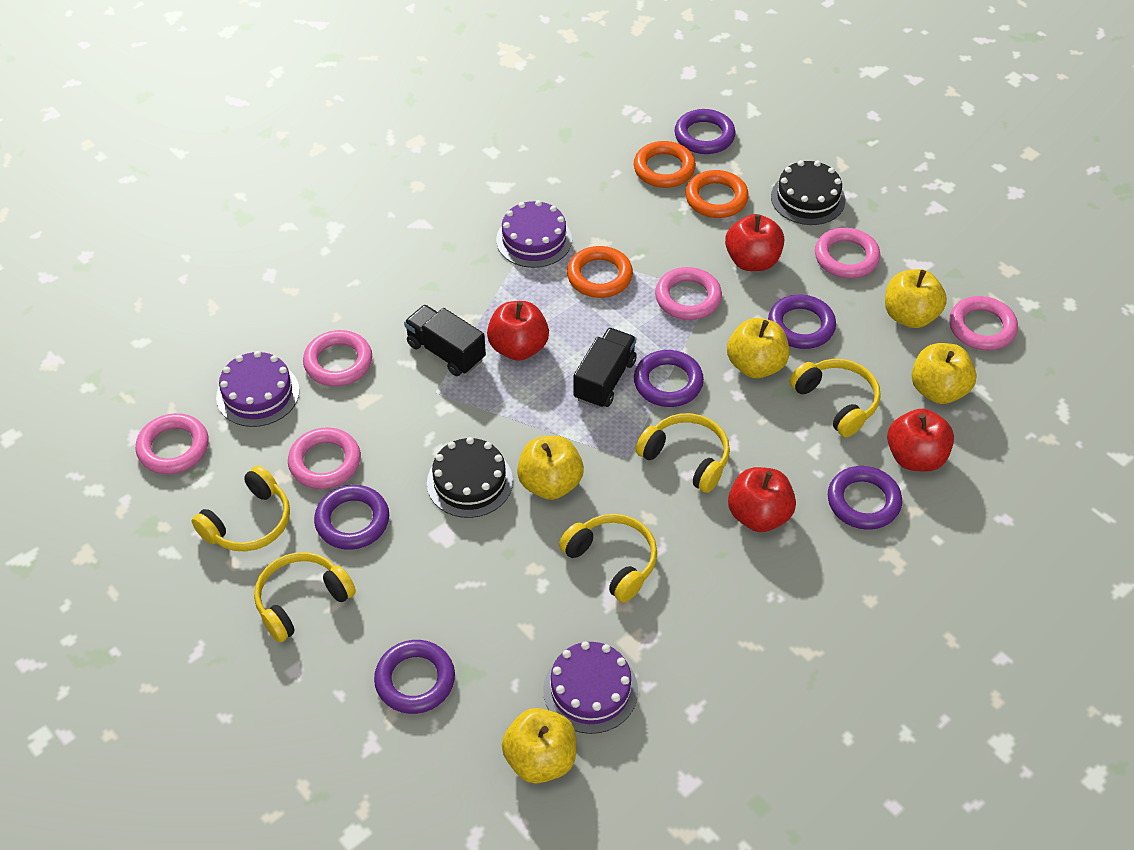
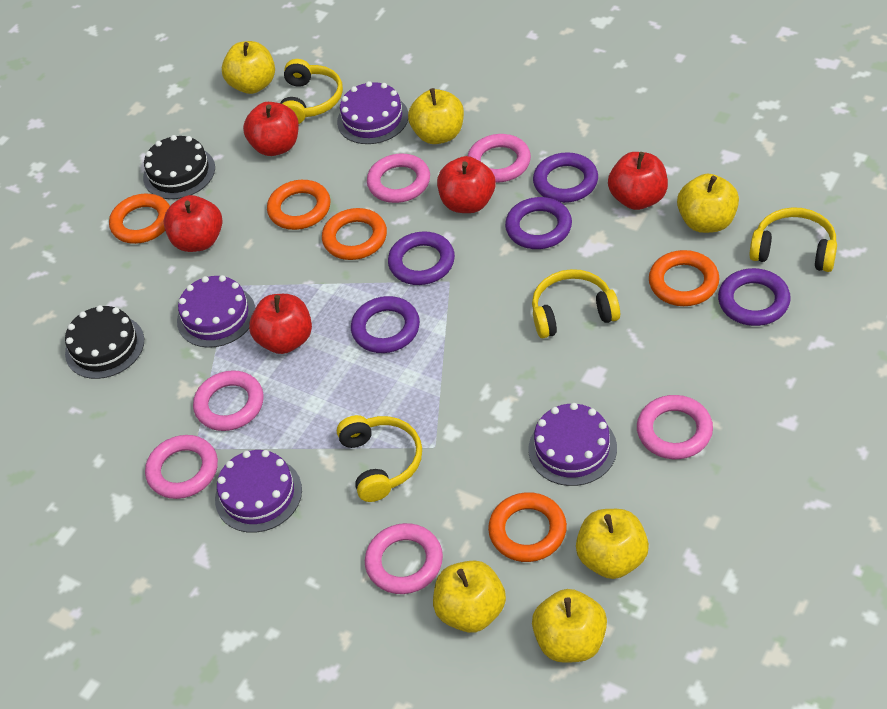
black truck: 2 -> 0
orange ring: 3 -> 5
purple cake: 3 -> 4
purple ring: 6 -> 5
red apple: 4 -> 5
yellow apple: 5 -> 6
yellow headphones: 5 -> 4

